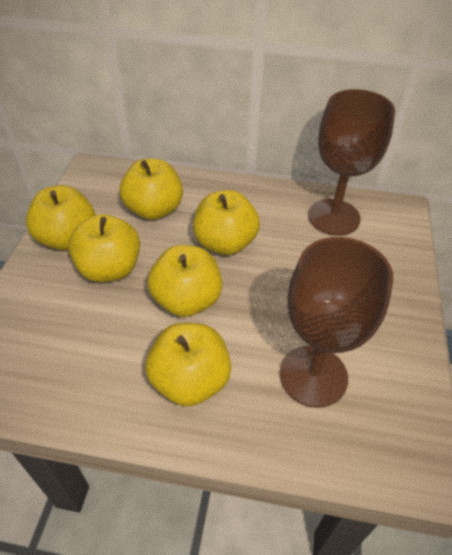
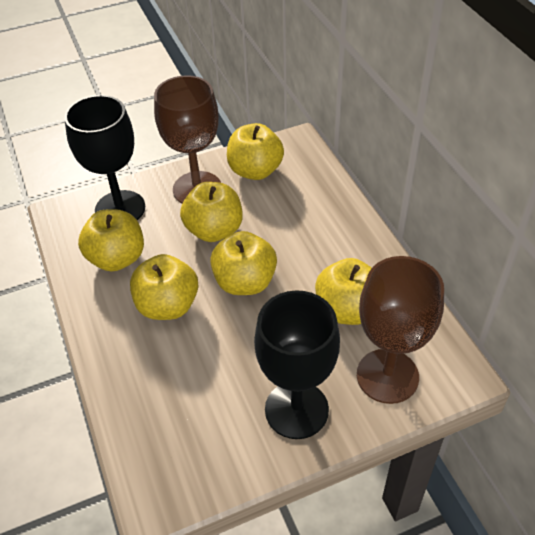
black goblet: 0 -> 2

